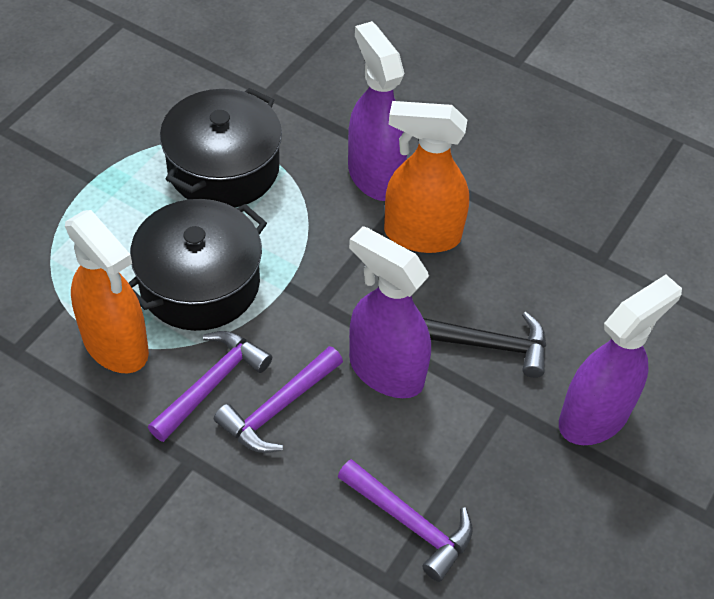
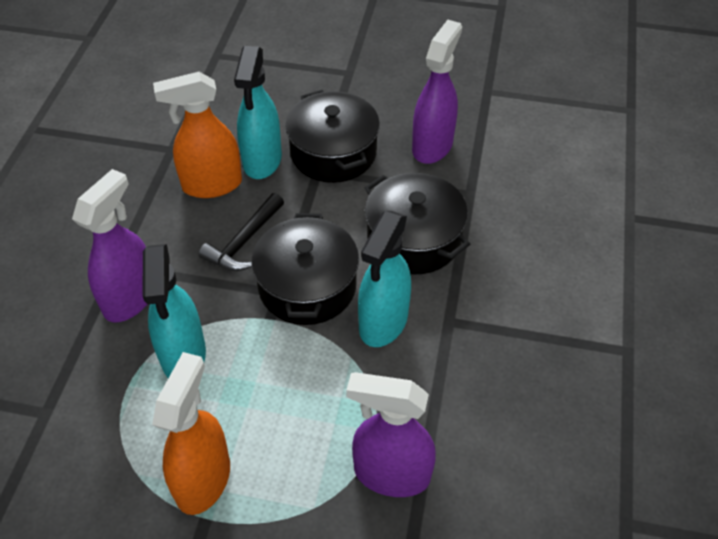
black pot: 2 -> 3
purple hammer: 3 -> 0
turquoise spray bottle: 0 -> 3

